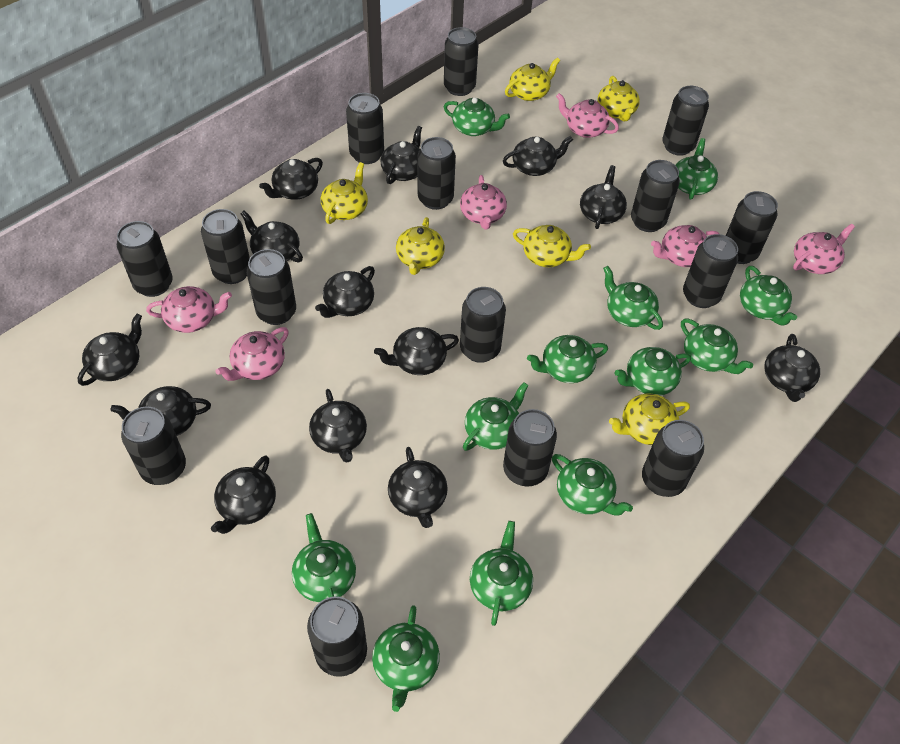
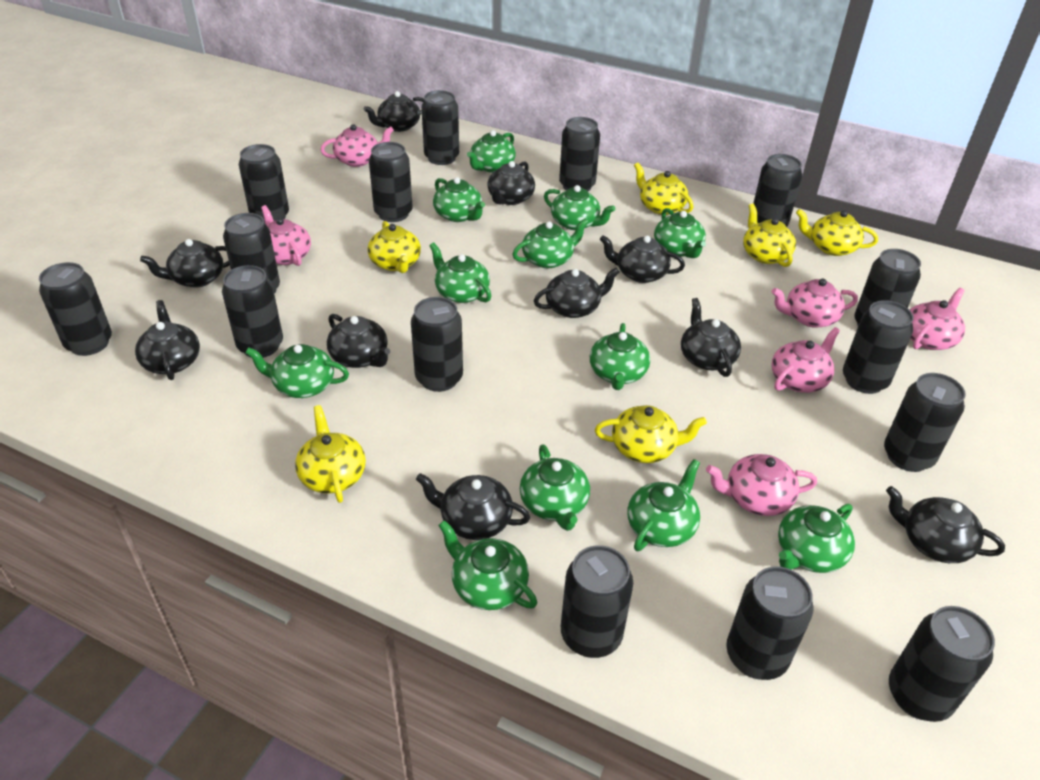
black teapot: 13 -> 10

